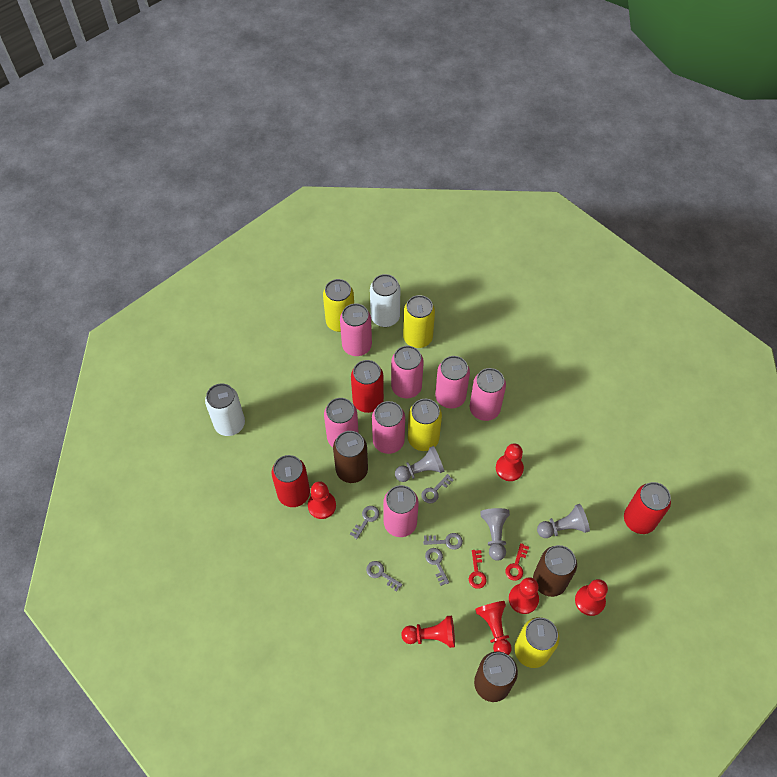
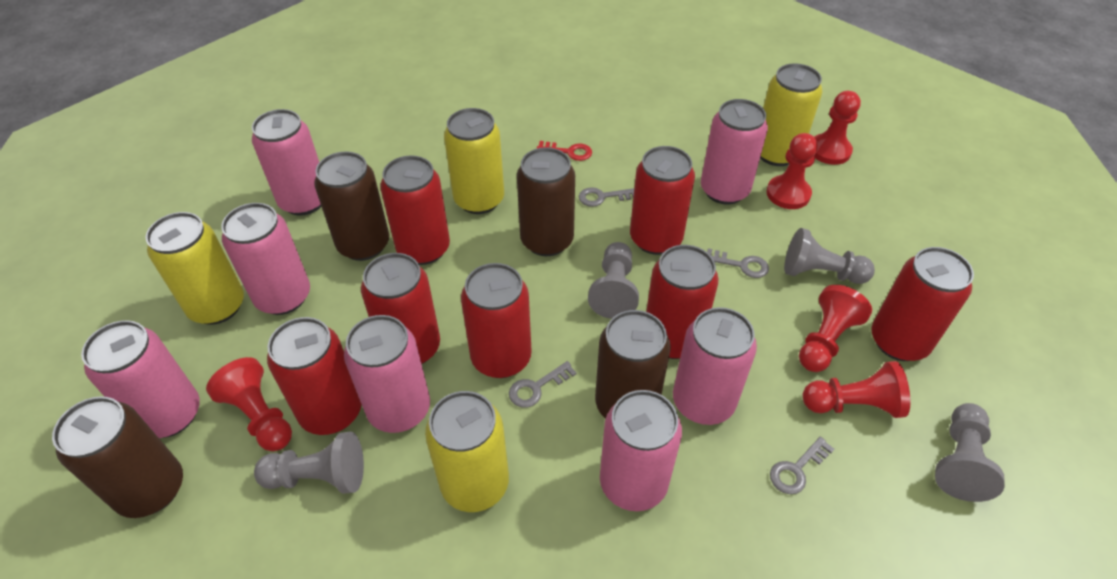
brown can: 3 -> 4
grey key: 5 -> 4
grey pawn: 3 -> 4
red can: 3 -> 7
red key: 2 -> 1
red pawn: 6 -> 5
white can: 2 -> 0

